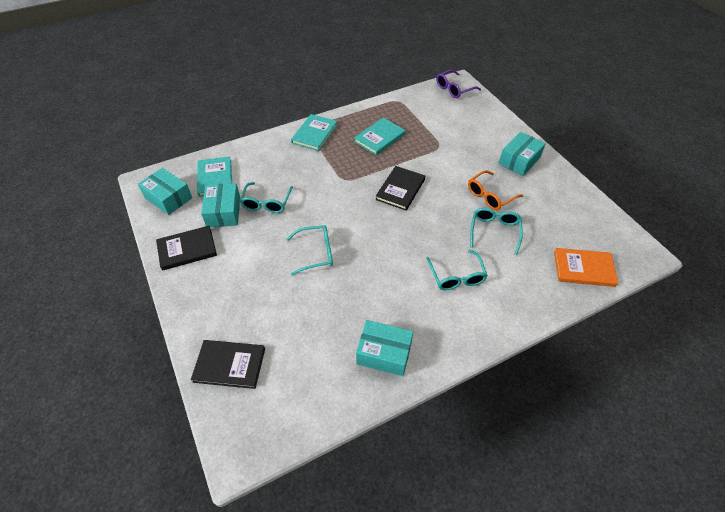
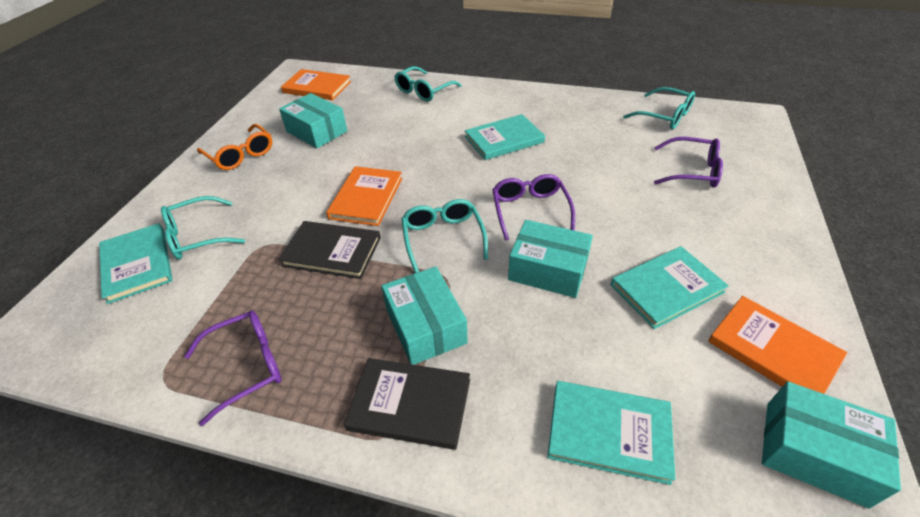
black book: 3 -> 2
orange book: 1 -> 3
purple glasses: 1 -> 3
turquoise book: 3 -> 4

